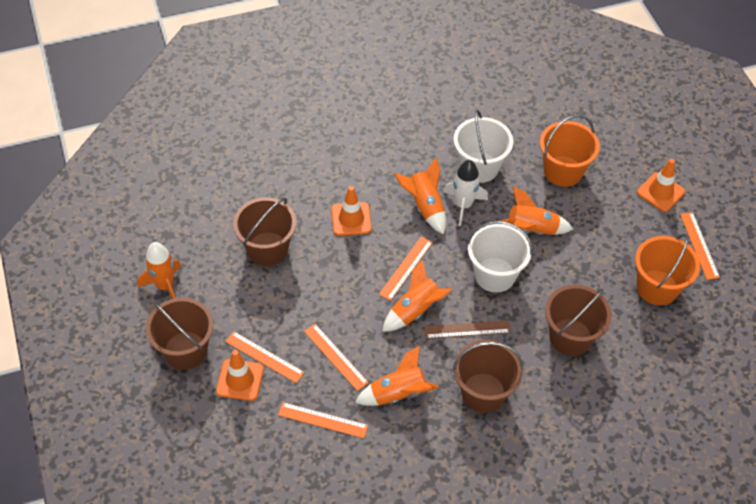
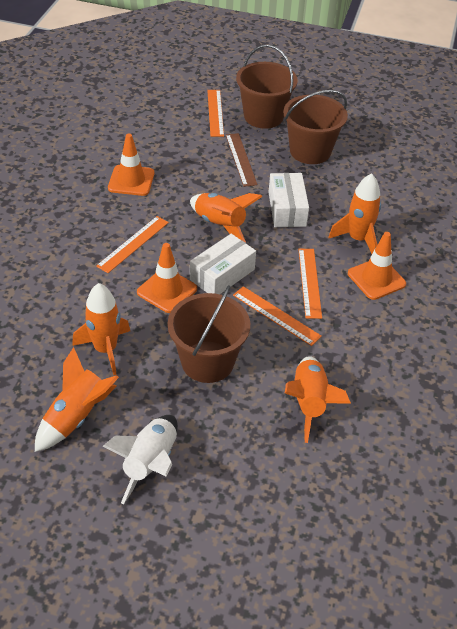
brown bucket: 4 -> 3
orange bucket: 2 -> 0
orange ruler: 5 -> 4
white box: 0 -> 2
white bucket: 2 -> 0

